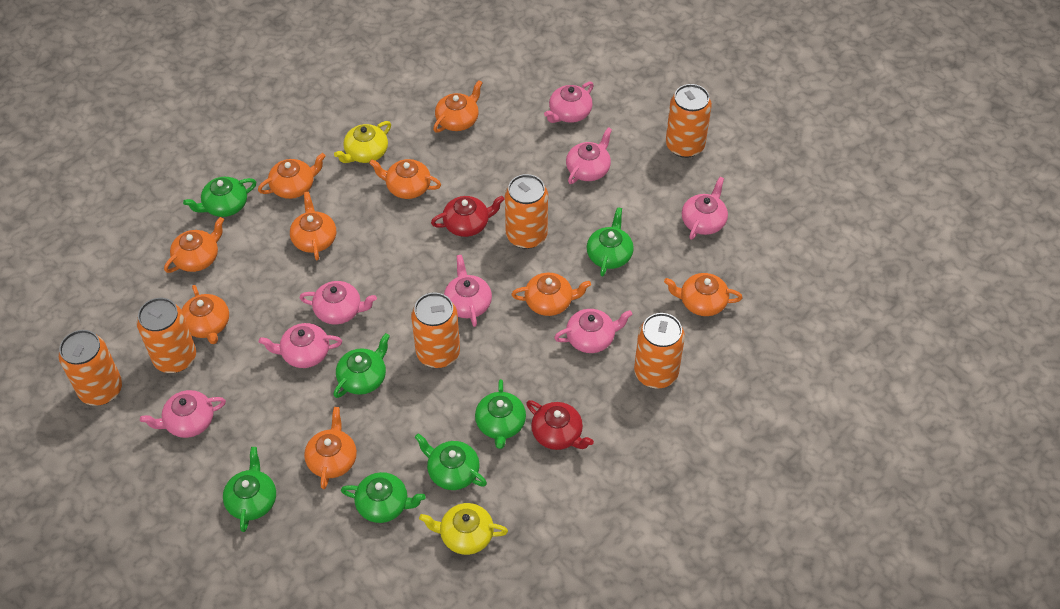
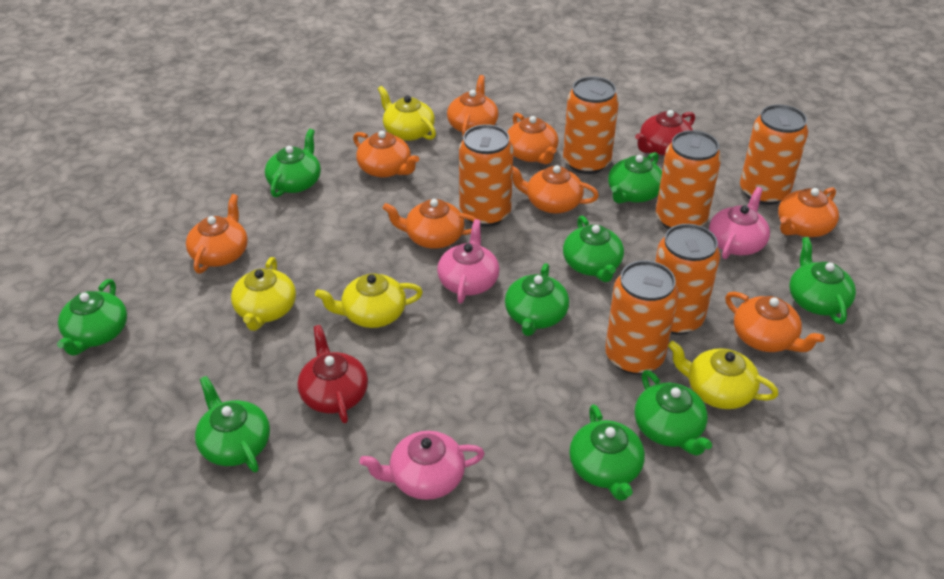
green teapot: 7 -> 9
orange teapot: 9 -> 8
pink teapot: 8 -> 3
yellow teapot: 2 -> 4

